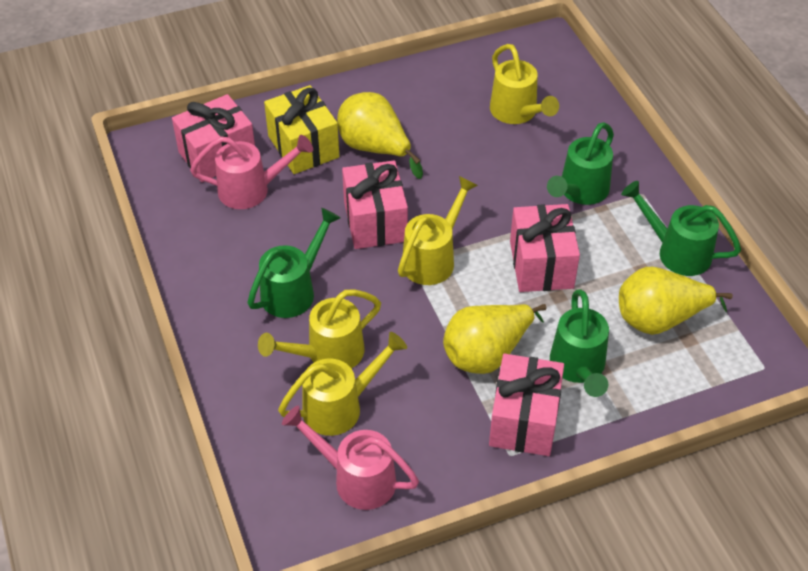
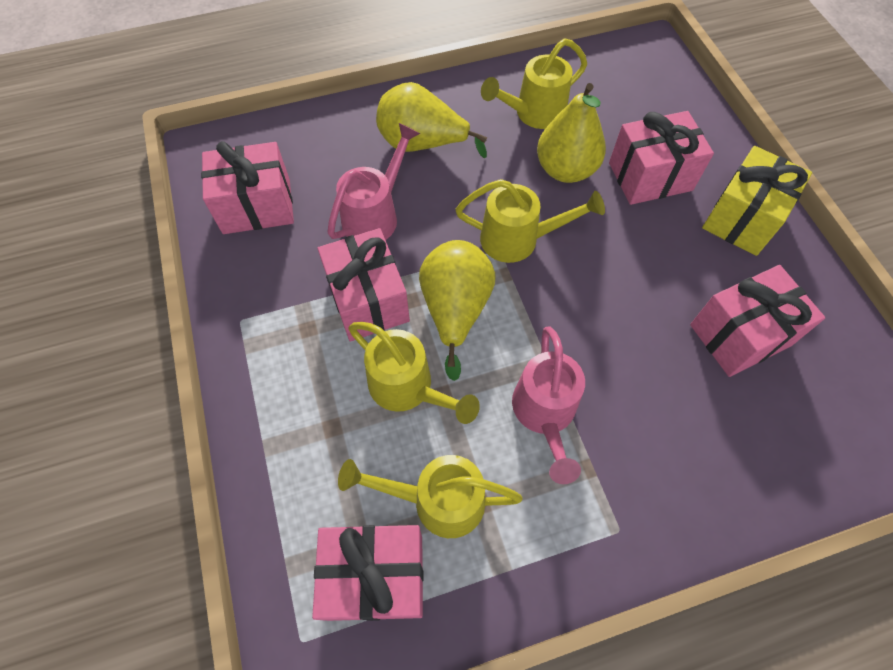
green watering can: 4 -> 0
pink gift: 4 -> 5

